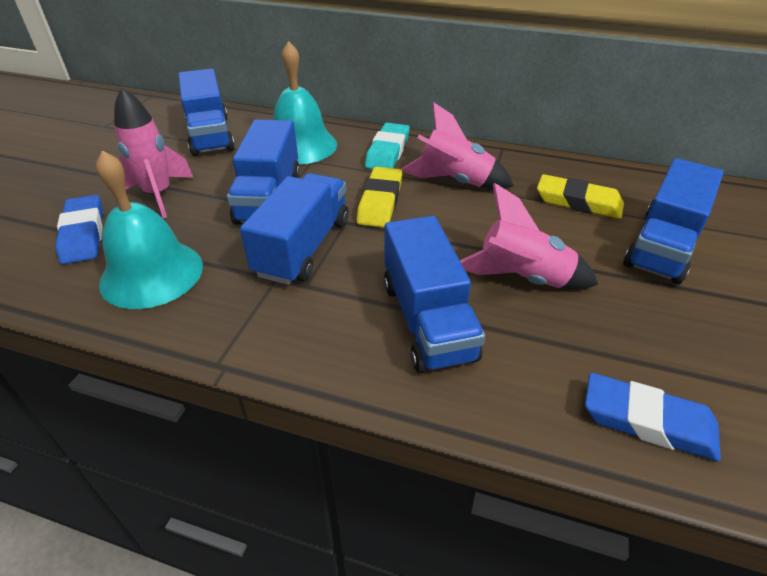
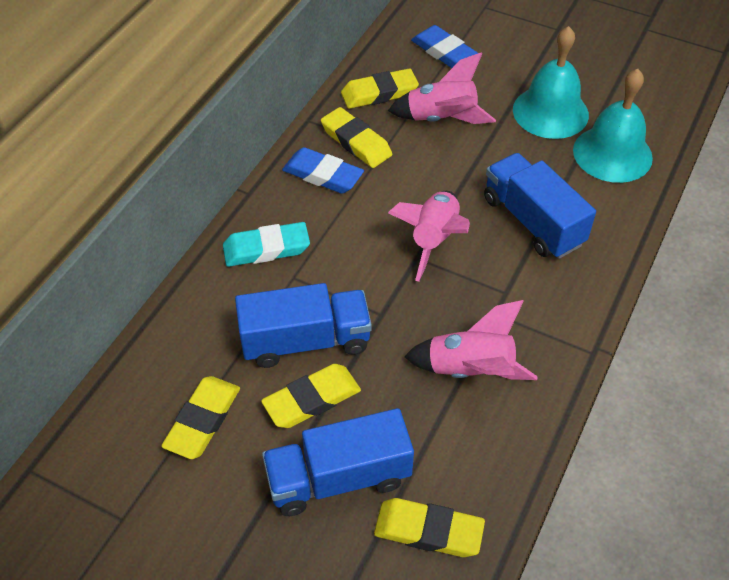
blue truck: 5 -> 3
yellow eraser: 2 -> 5

